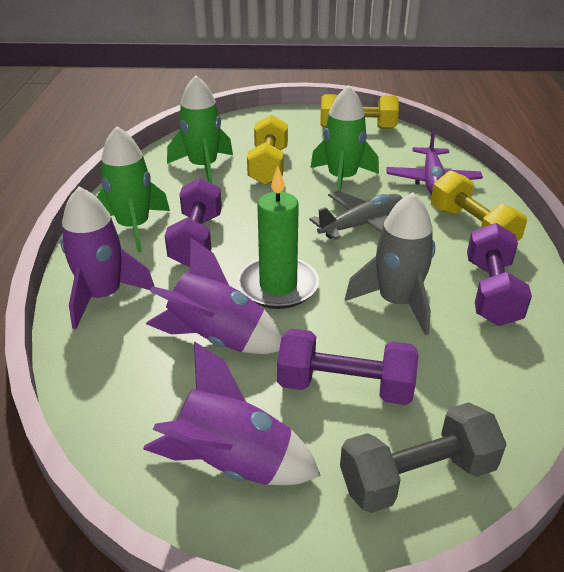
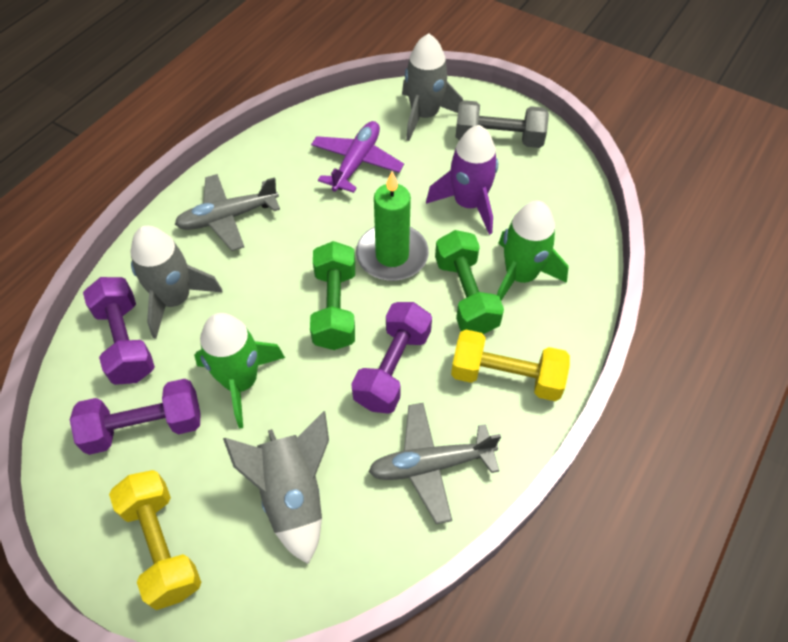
green dumbbell: 0 -> 2
green rocket: 3 -> 2
grey plane: 1 -> 2
grey rocket: 1 -> 3
purple rocket: 3 -> 1
yellow dumbbell: 3 -> 2

